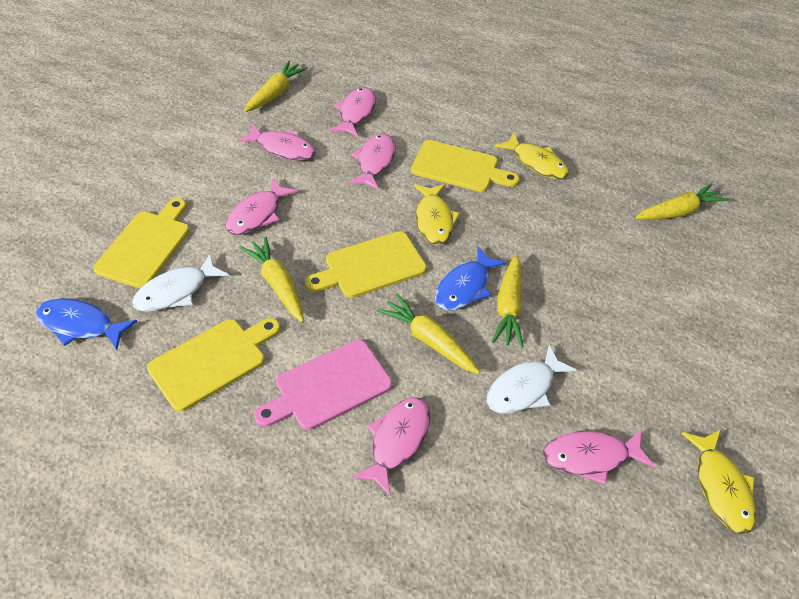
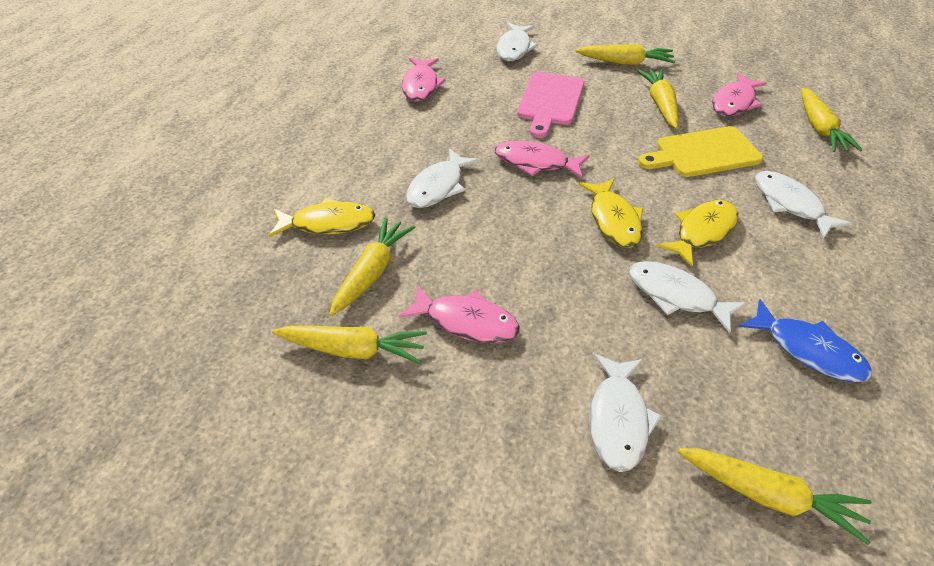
blue fish: 2 -> 1
pink fish: 6 -> 4
white fish: 2 -> 5
yellow carrot: 5 -> 6
yellow cutting board: 4 -> 1

